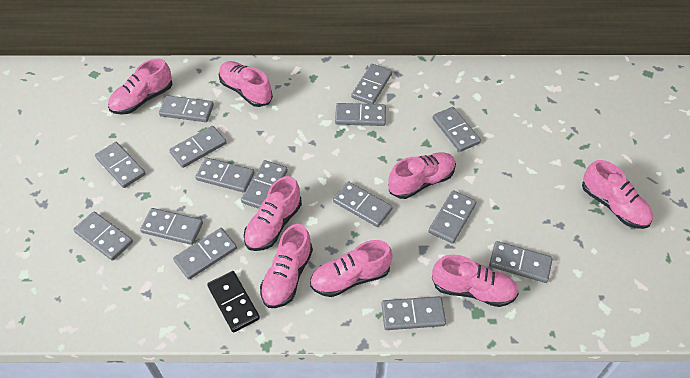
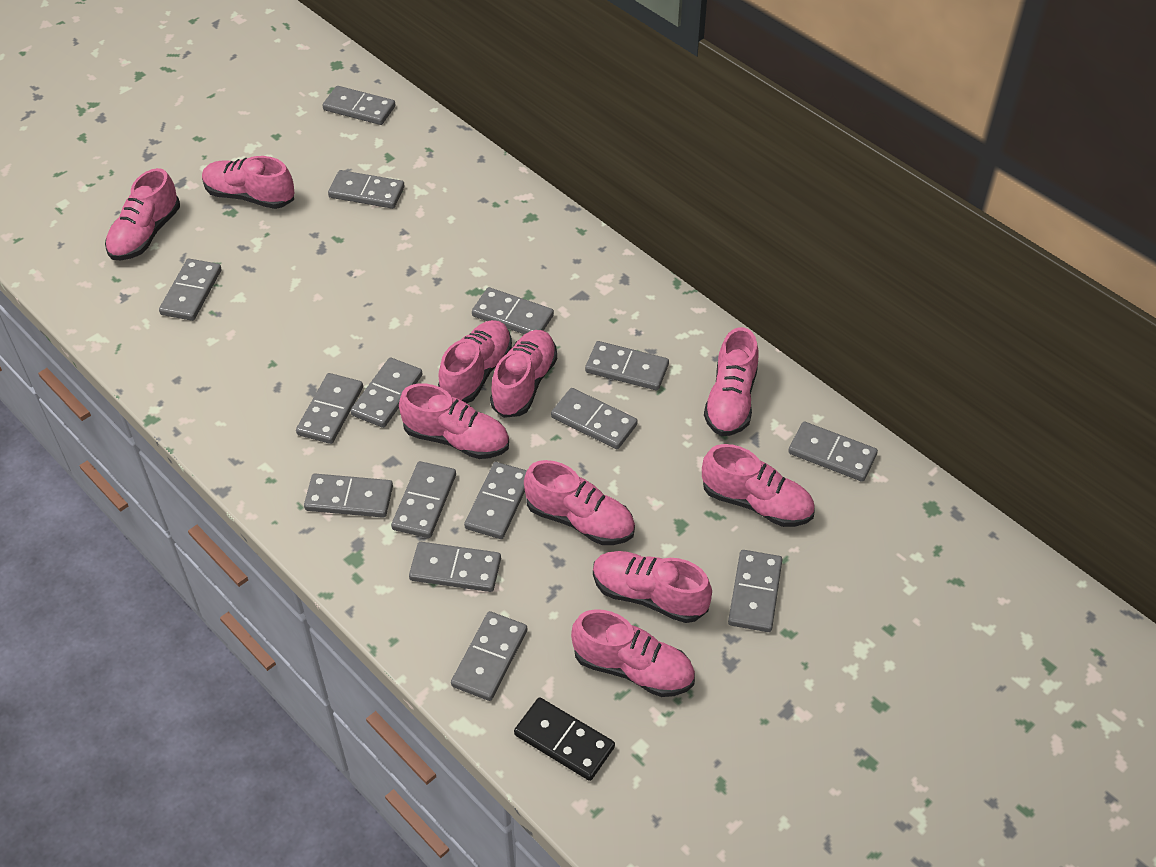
pink shoe: 8 -> 10

